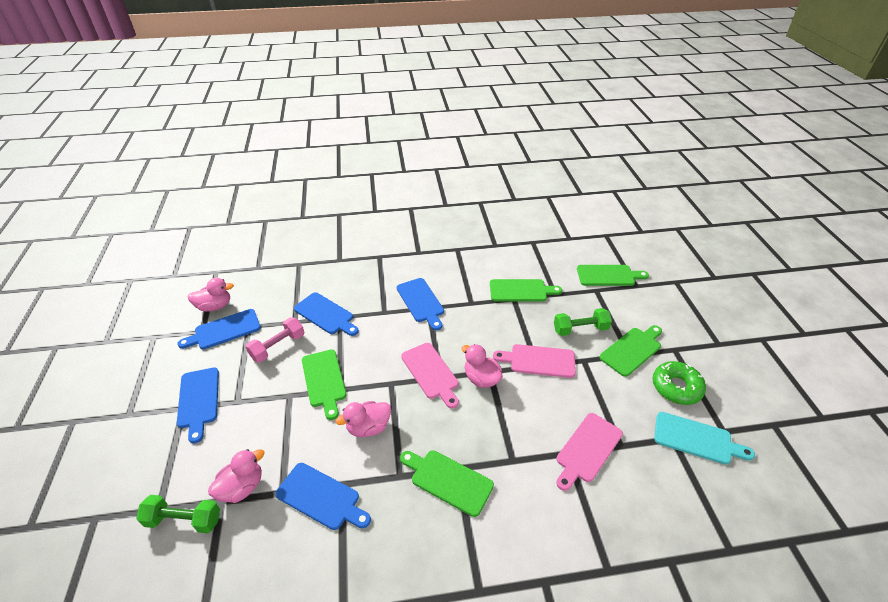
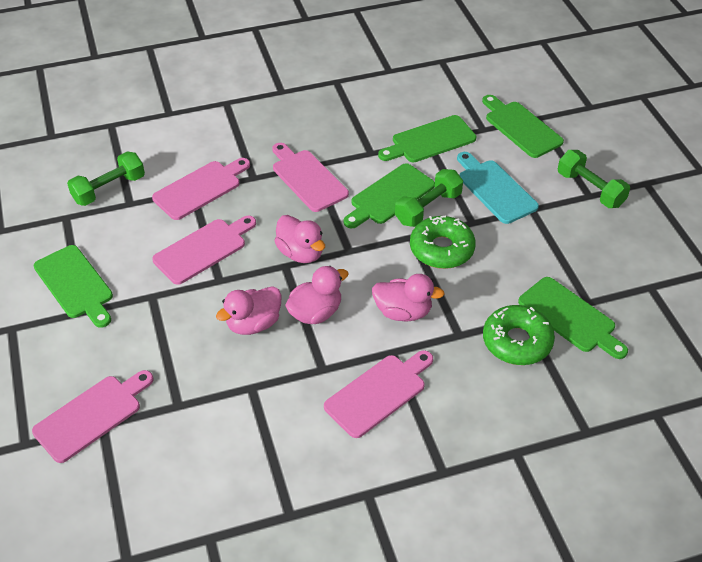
blue cutting board: 5 -> 0
green donut: 1 -> 2
green dumbbell: 2 -> 3
pink cutting board: 3 -> 5
pink dumbbell: 1 -> 0

